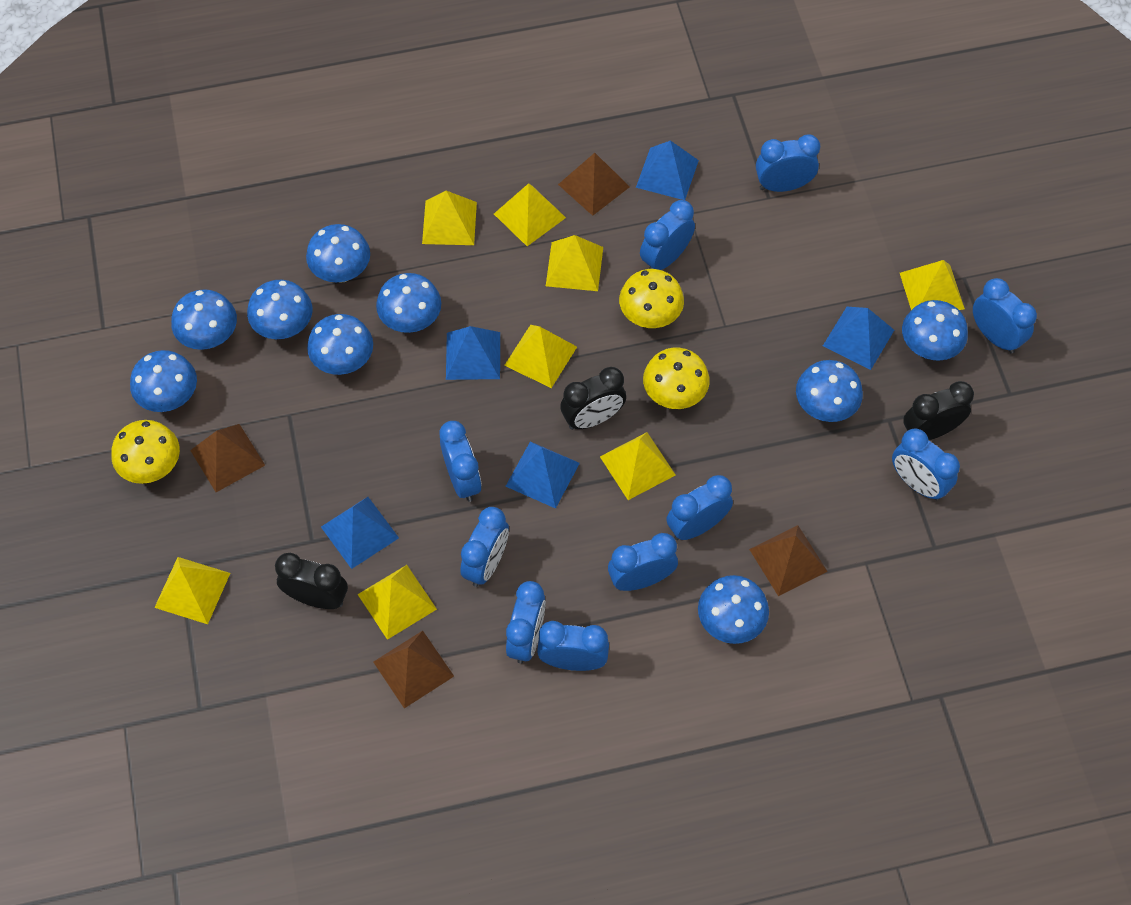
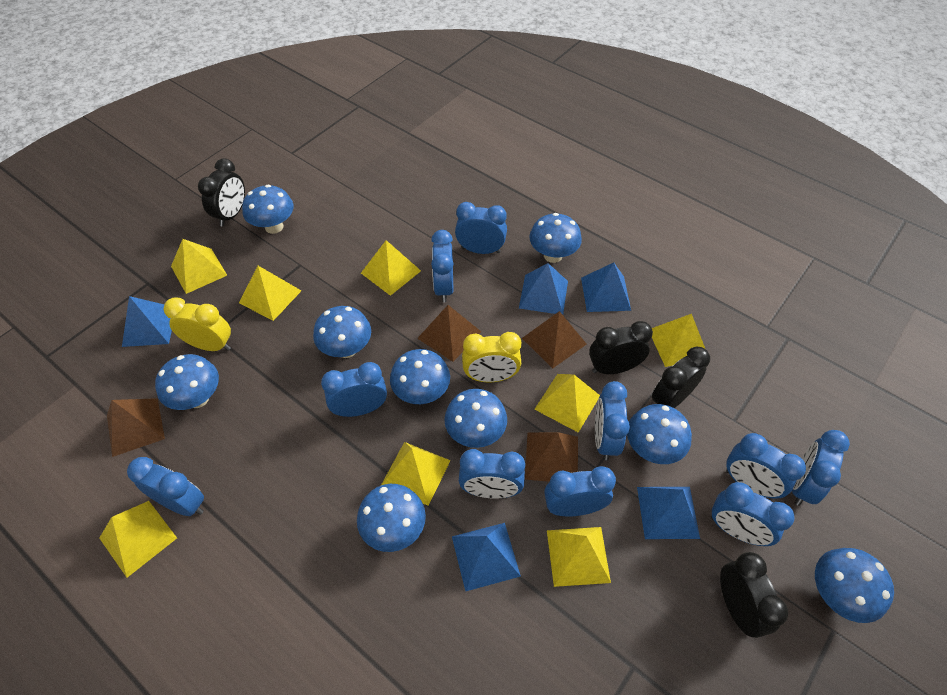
black clock: 3 -> 4
yellow clock: 0 -> 2
yellow mushroom: 3 -> 0

